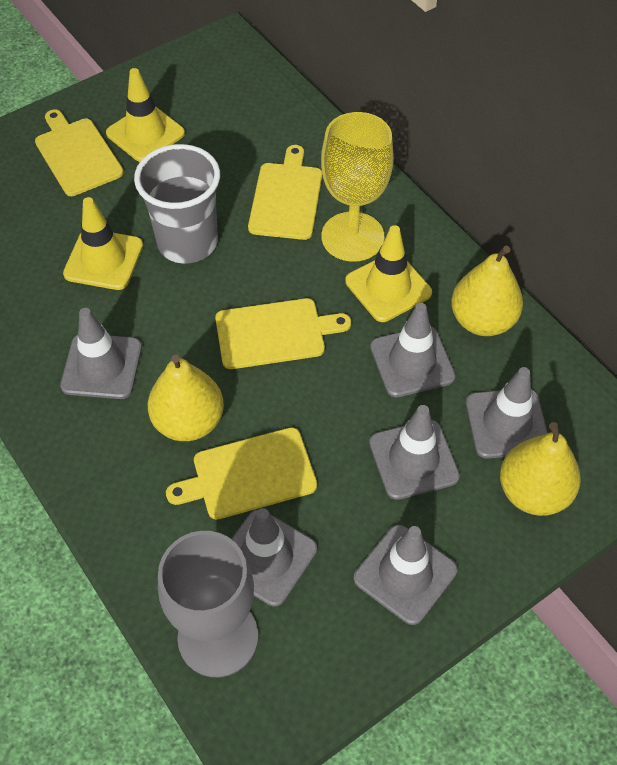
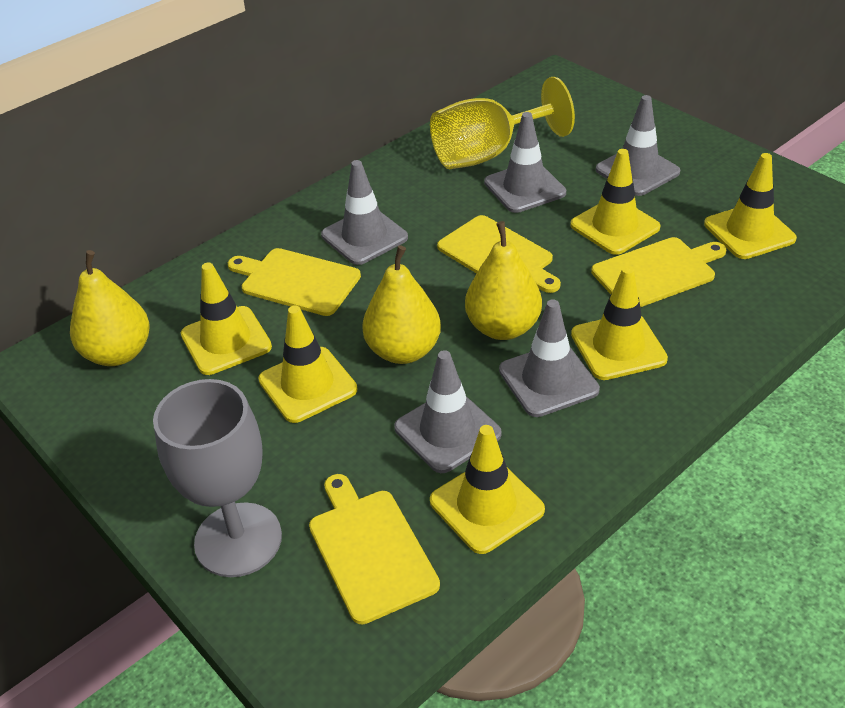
grey cup: 1 -> 0
grey traffic cone: 6 -> 5
yellow traffic cone: 3 -> 6

